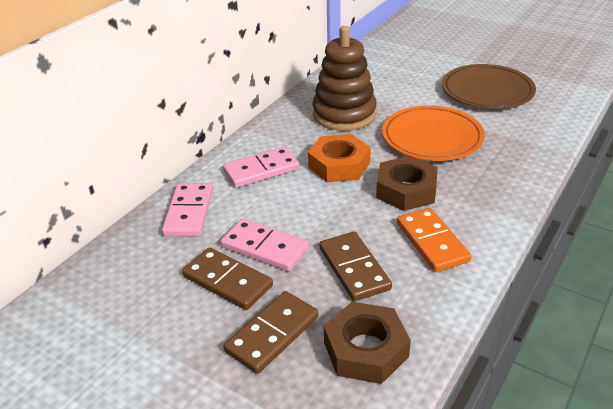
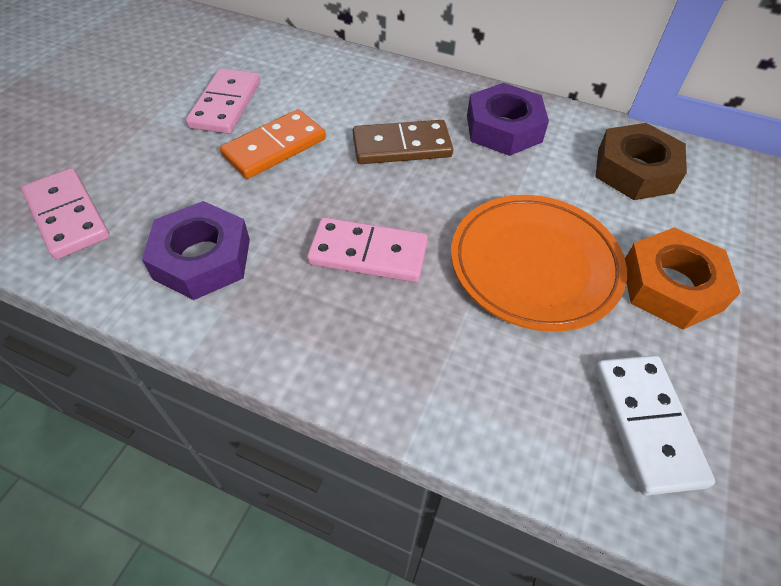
brown domino: 3 -> 1
brown nut: 2 -> 1
brown plate: 1 -> 0
brown stacking toy: 1 -> 0
purple nut: 0 -> 2
white domino: 0 -> 1

